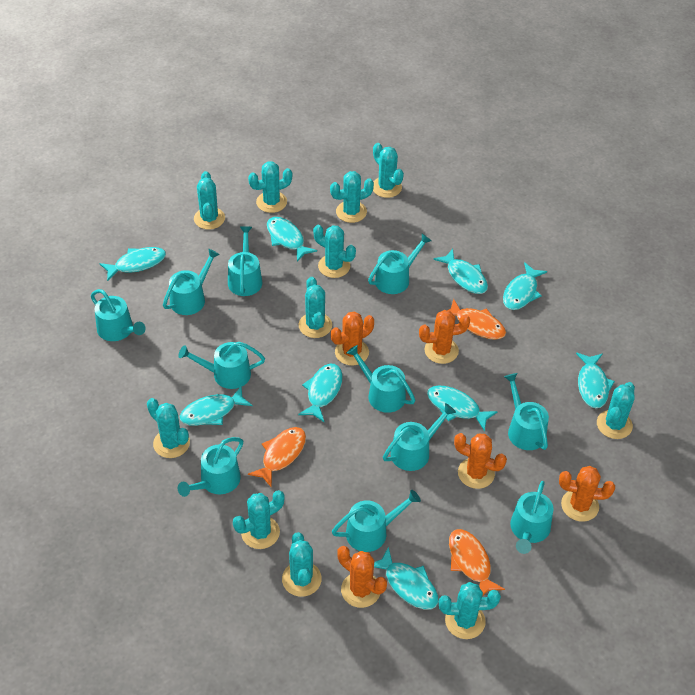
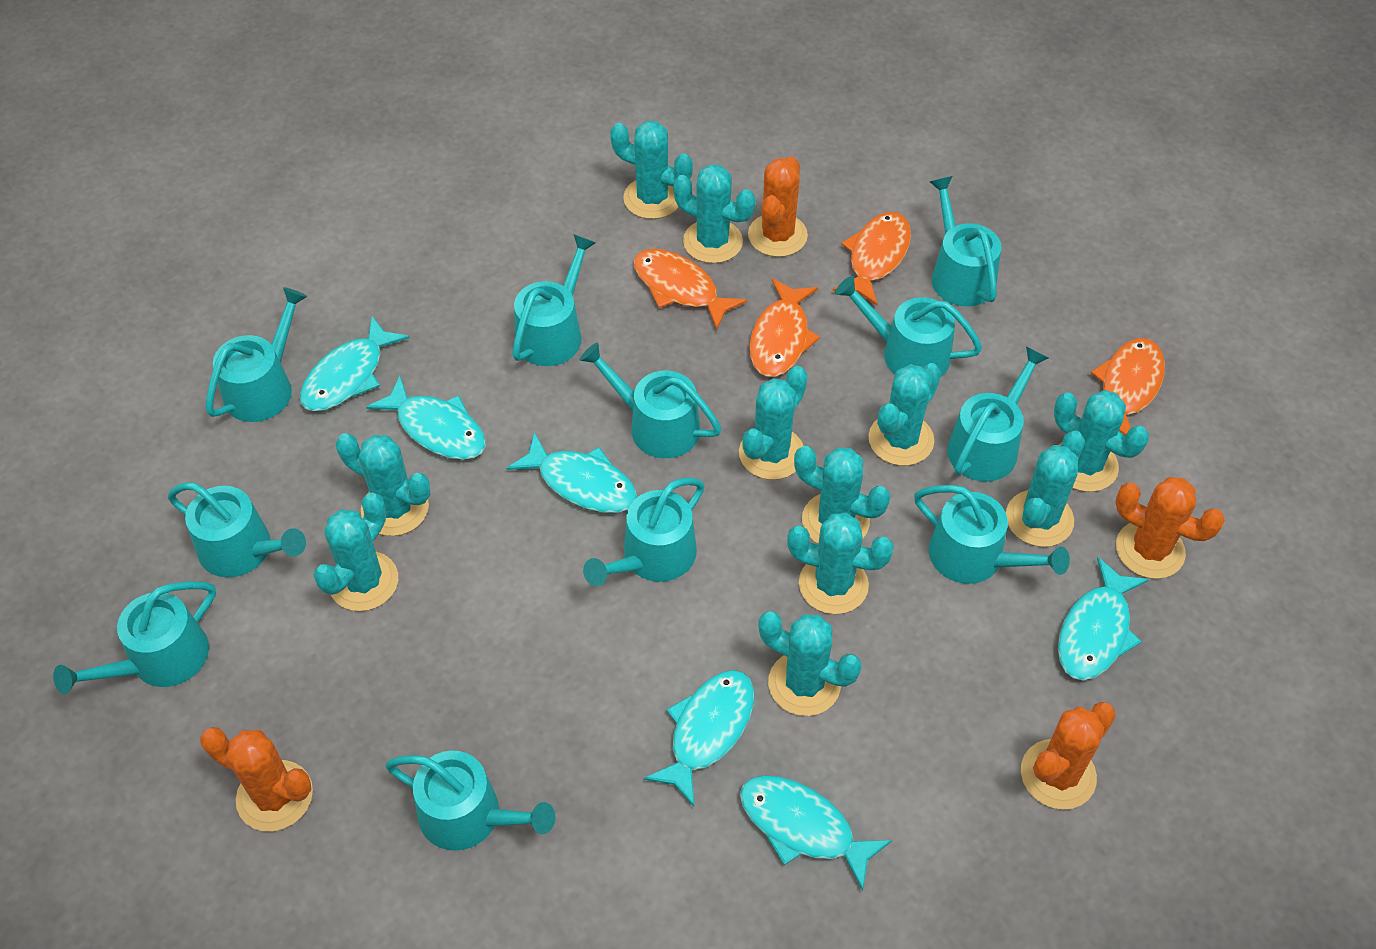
orange cactus: 5 -> 4
orange fish: 3 -> 4
turquoise fish: 9 -> 6

